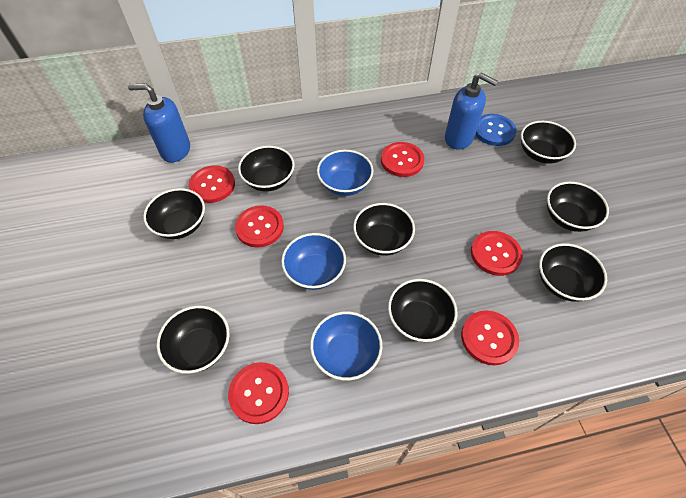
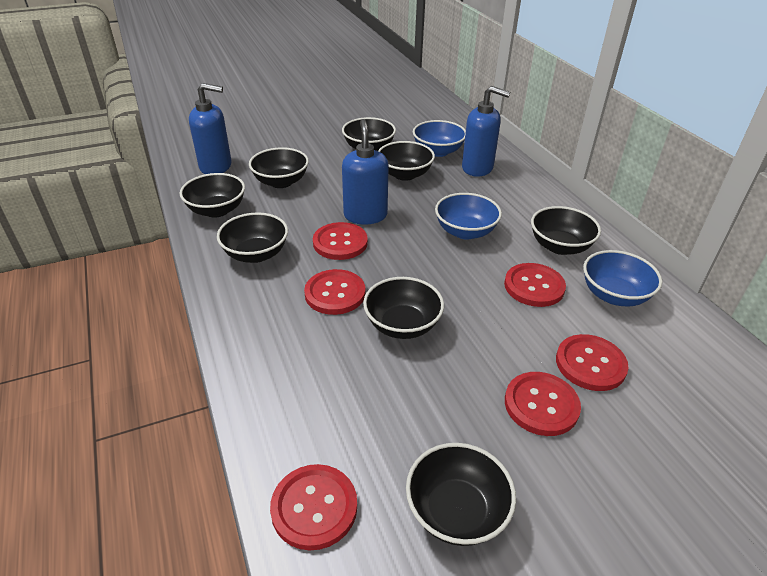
blue button: 1 -> 0
blue soap dispenser: 2 -> 3

